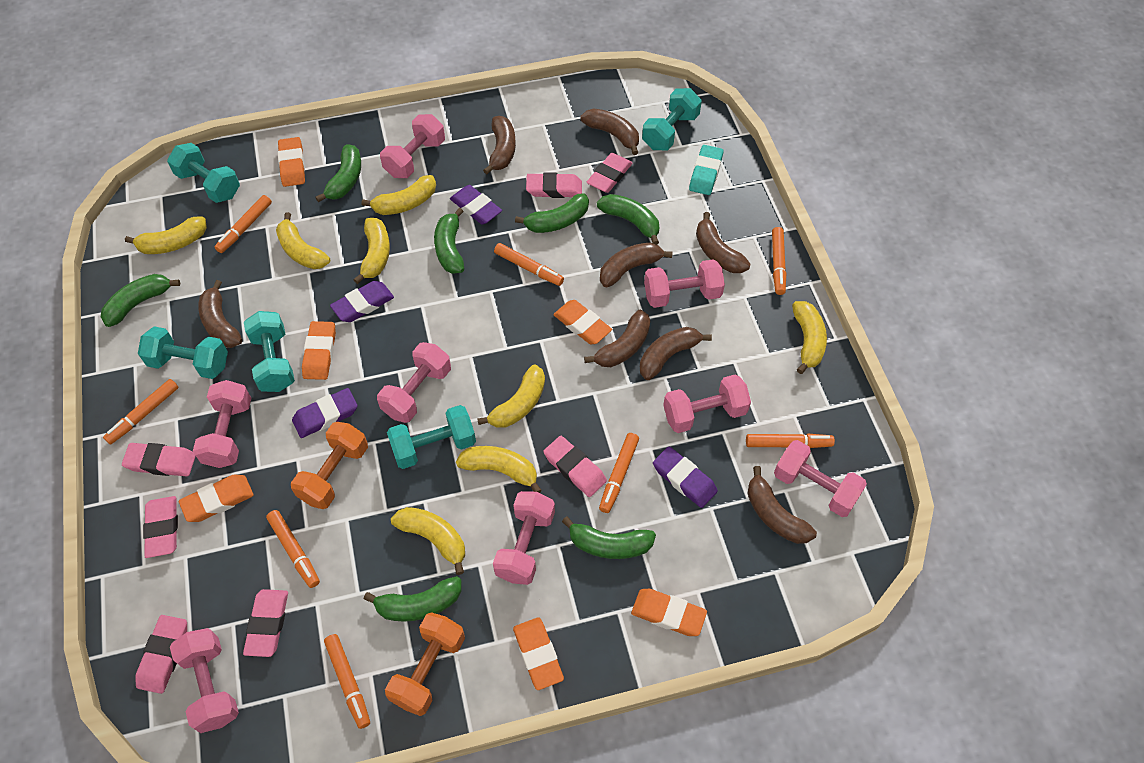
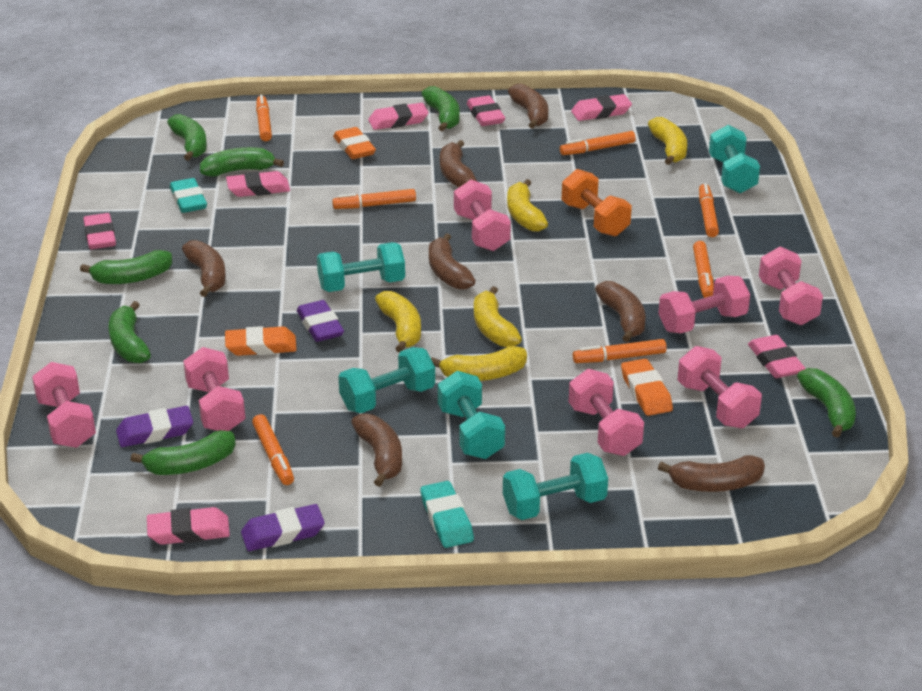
brown banana: 8 -> 7
orange dumbbell: 2 -> 1
orange eraser: 6 -> 3
orange marker: 8 -> 7
pink dumbbell: 8 -> 7
purple eraser: 4 -> 3
turquoise eraser: 1 -> 2
yellow banana: 8 -> 5

